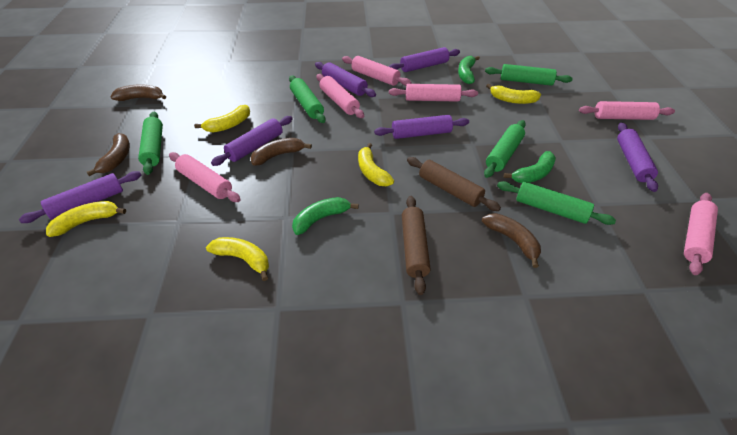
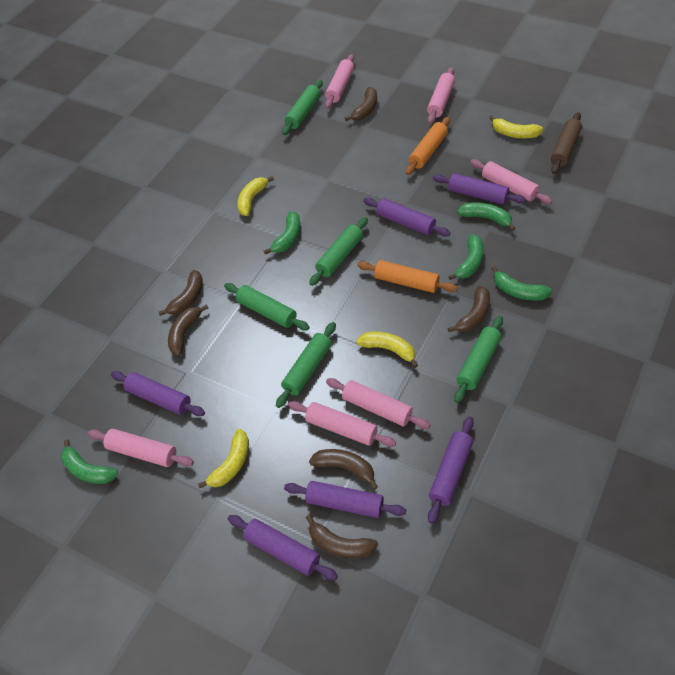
brown banana: 4 -> 6
brown rolling pin: 2 -> 1
green banana: 3 -> 5
orange rolling pin: 0 -> 2
yellow banana: 5 -> 4

